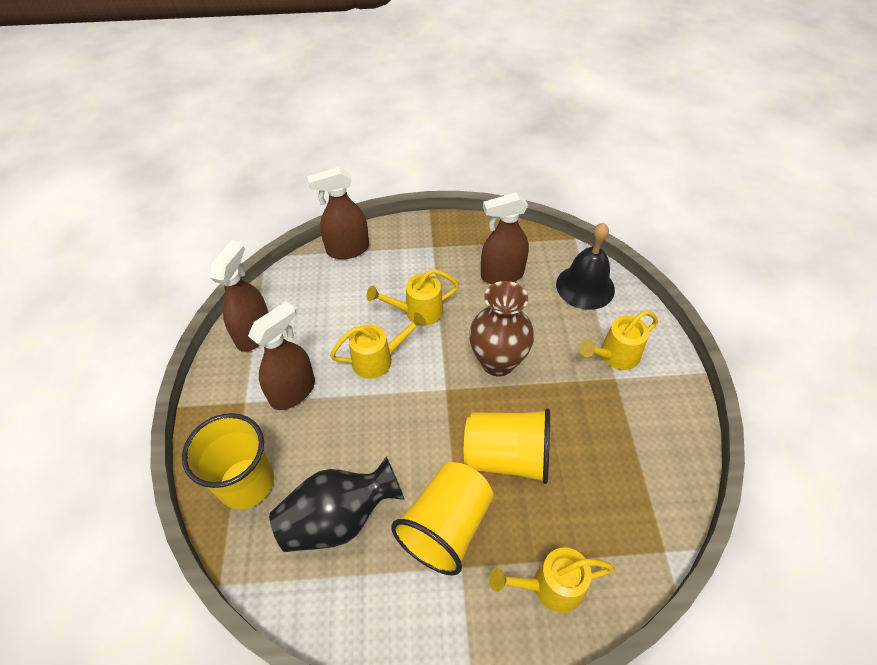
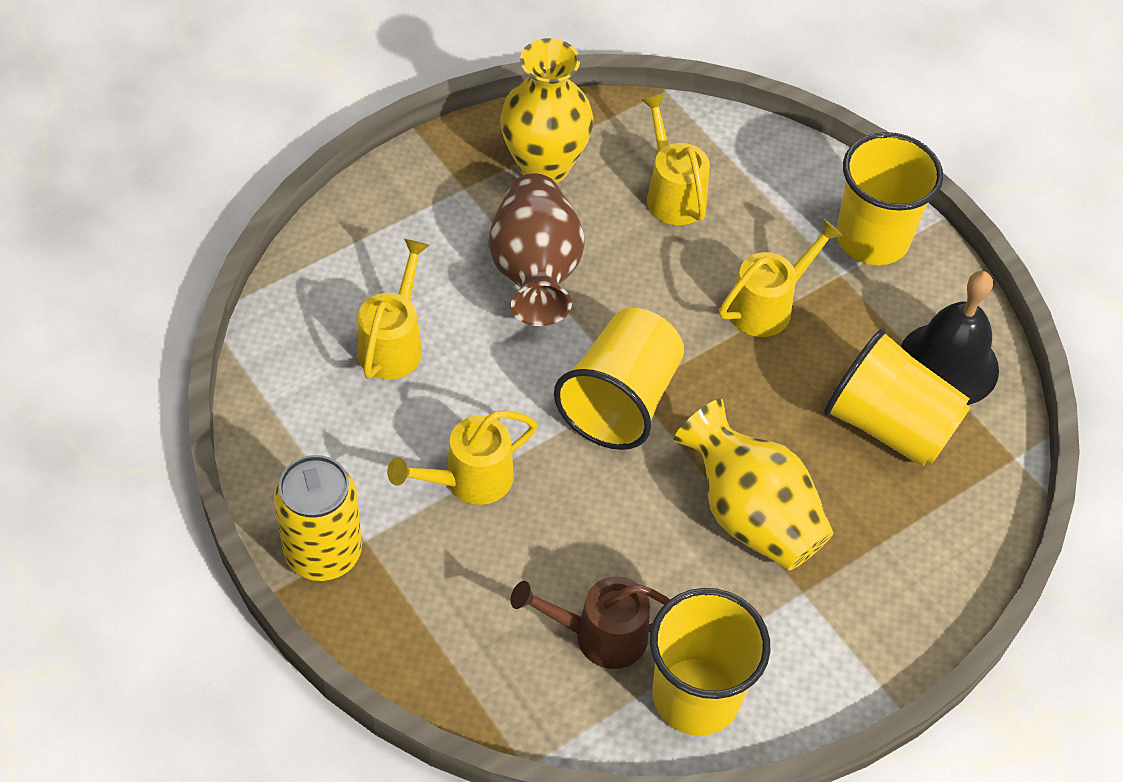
black vase: 1 -> 0
brown spray bottle: 4 -> 0
brown watering can: 0 -> 1
yellow can: 0 -> 1
yellow cup: 3 -> 4
yellow vase: 0 -> 2

